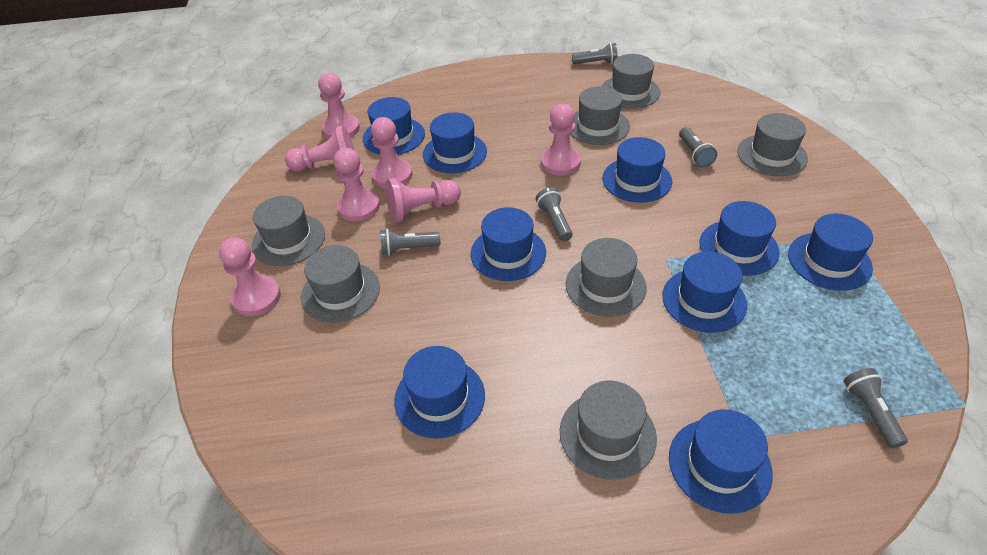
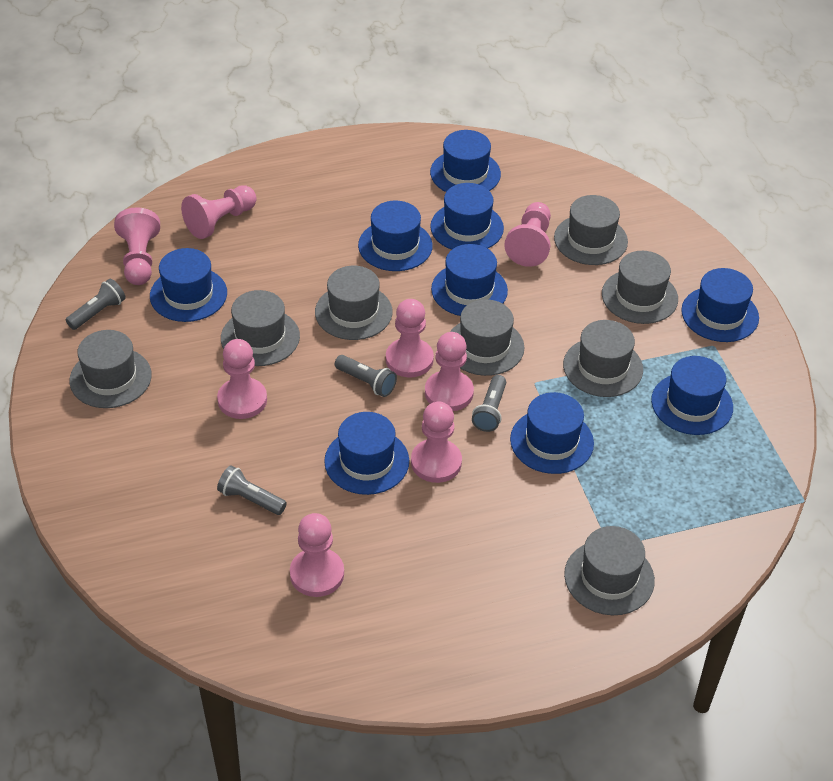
grey flashlight: 5 -> 4
grey hat: 7 -> 8
pink pawn: 7 -> 8

